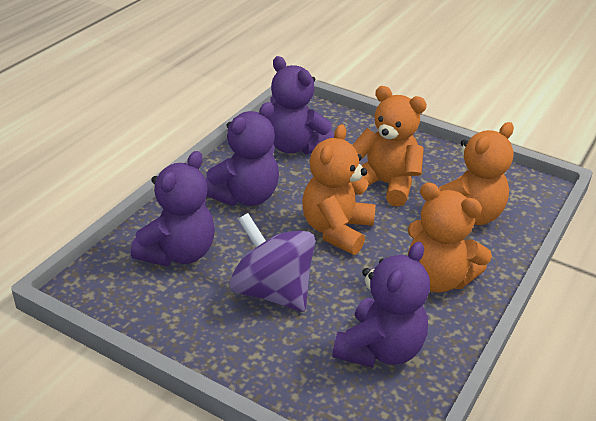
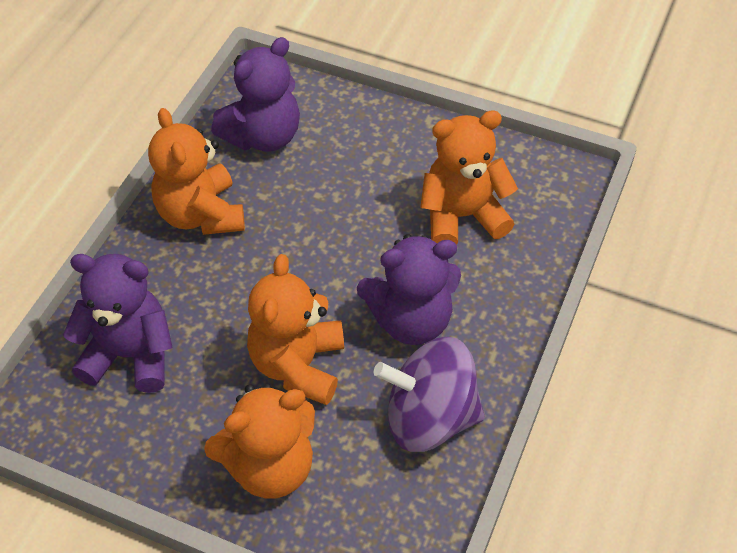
purple teddy bear: 4 -> 3

